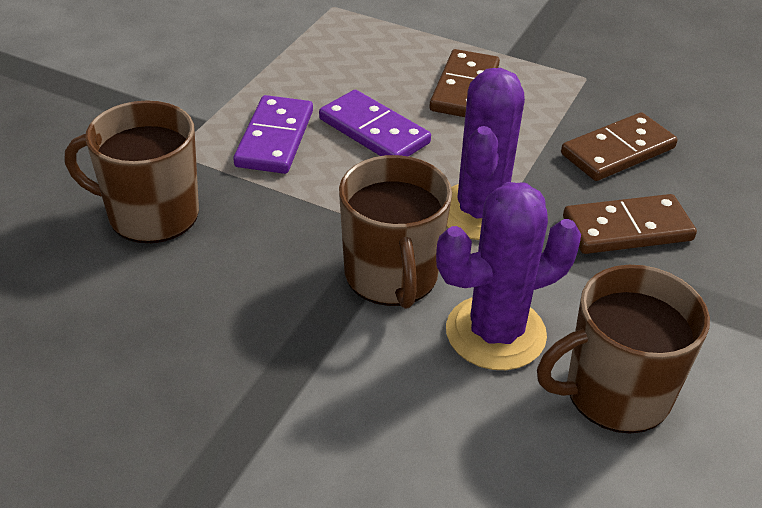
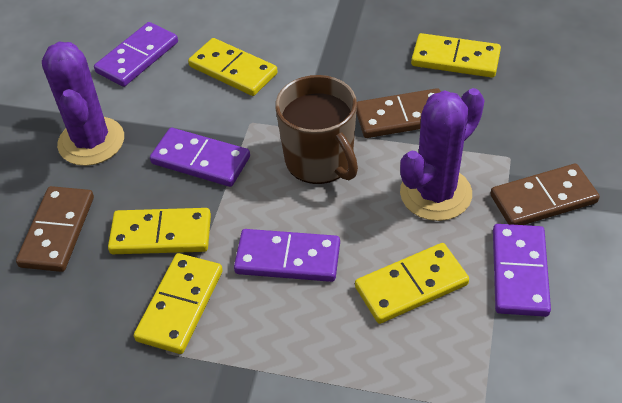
brown mug: 3 -> 1
purple domino: 2 -> 4
yellow domino: 0 -> 5

